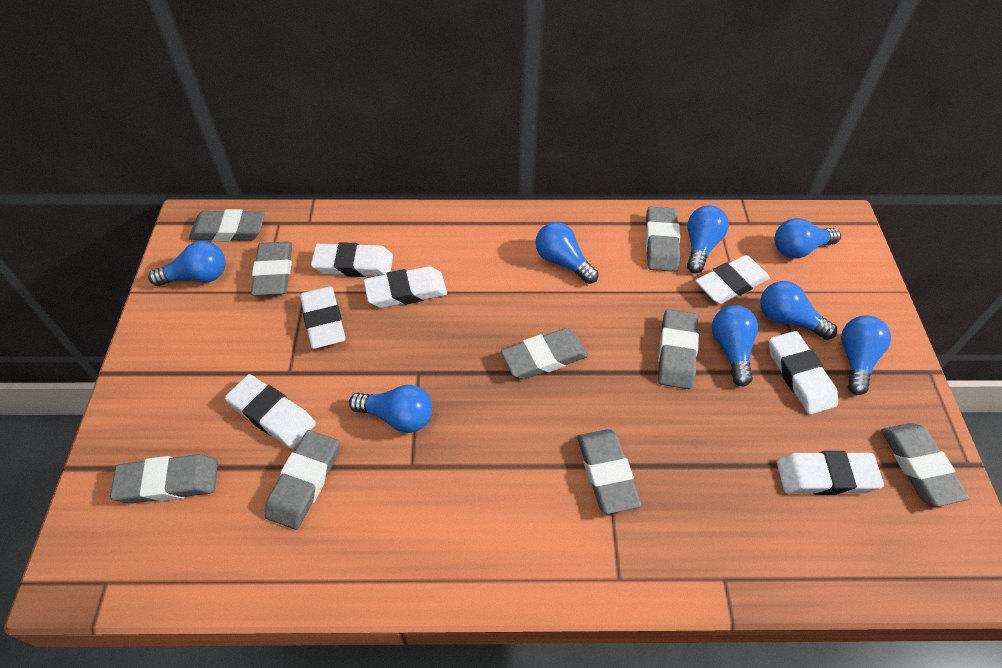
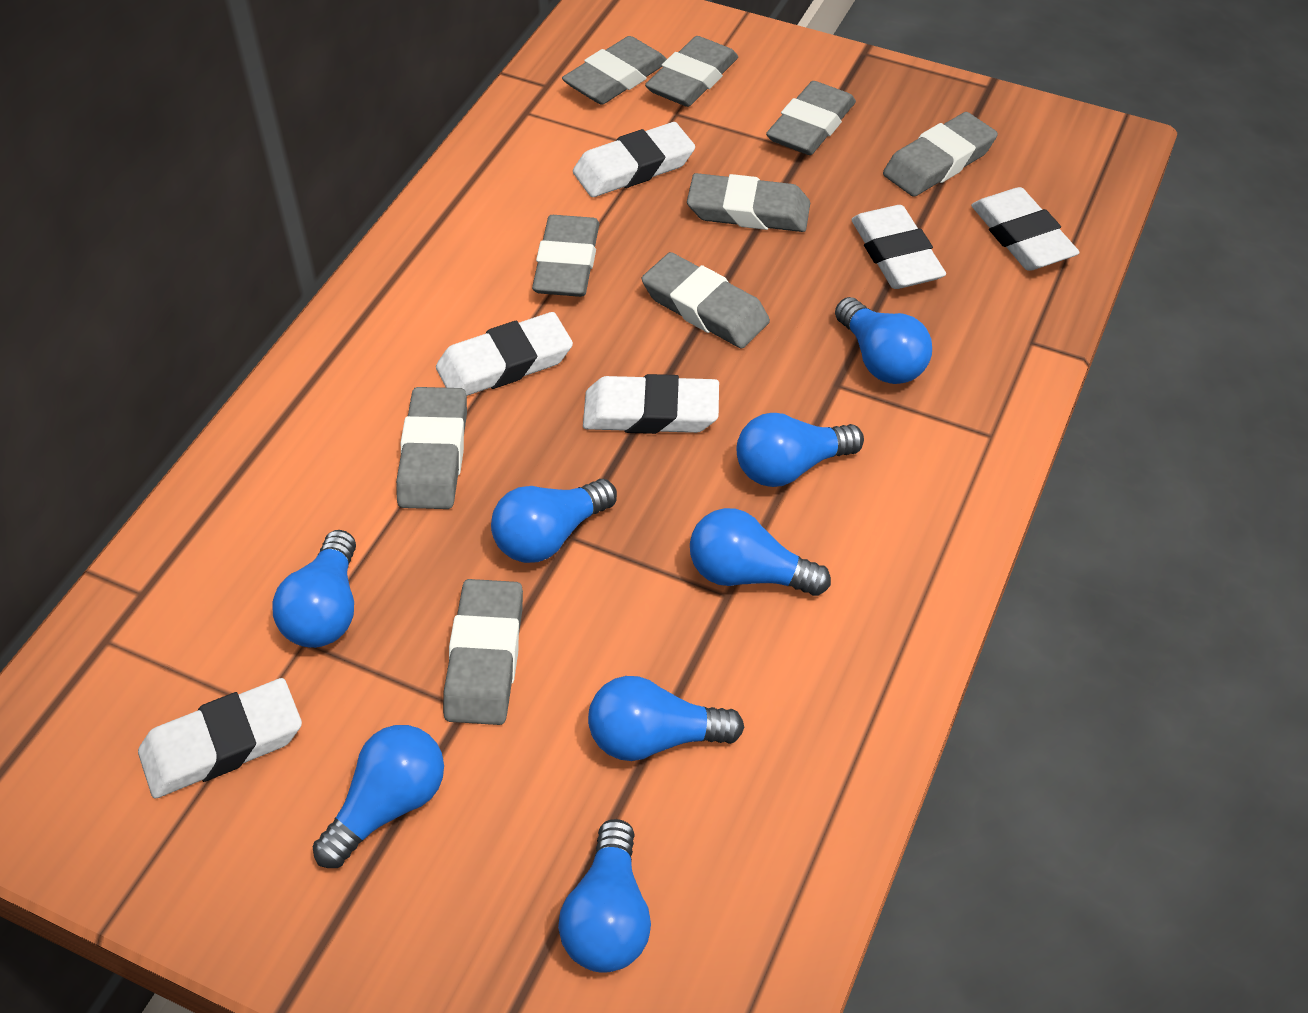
white eraser: 7 -> 6

